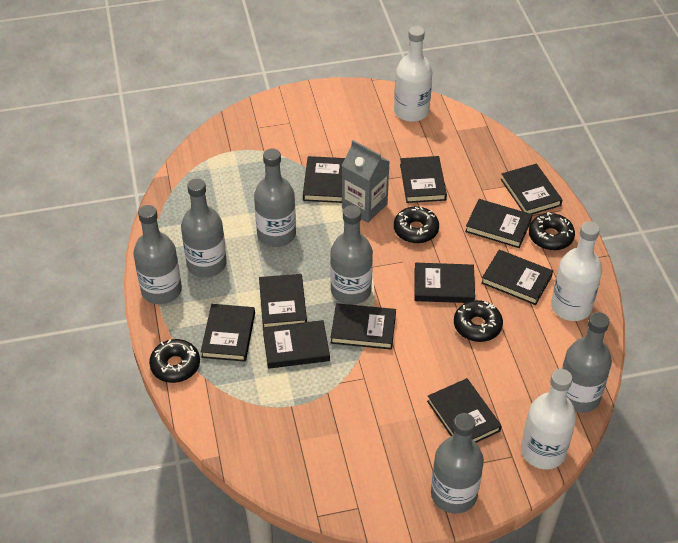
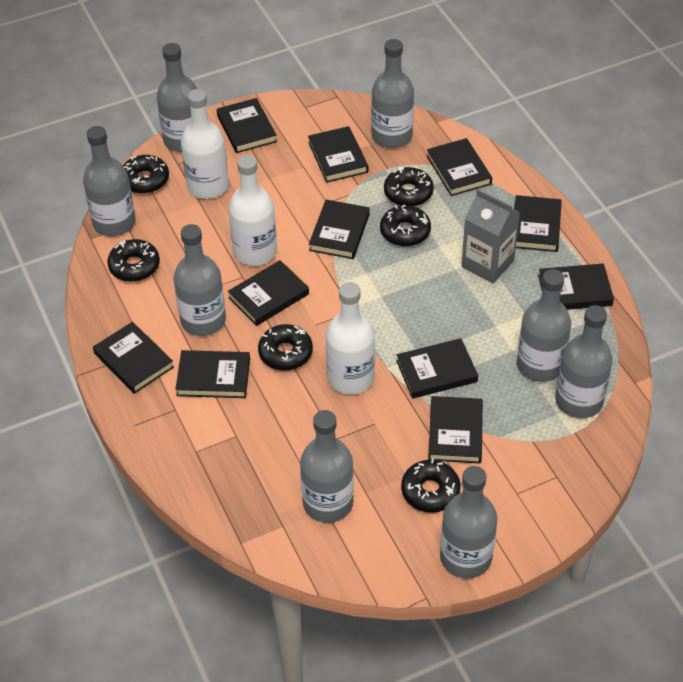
black donut: 4 -> 6
grey bottle: 6 -> 8

